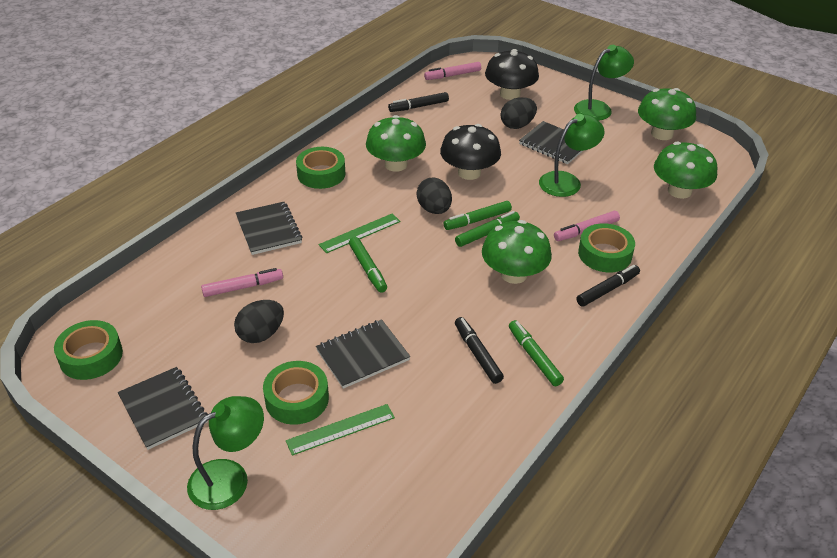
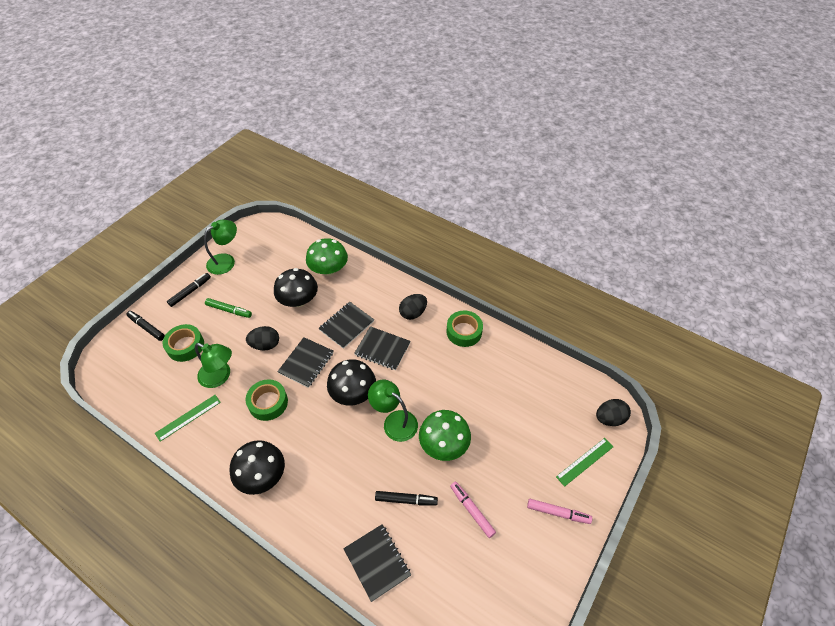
black mushroom: 2 -> 3
green marker: 4 -> 1
green mushroom: 4 -> 2
green tape: 4 -> 3
pink marker: 3 -> 2

